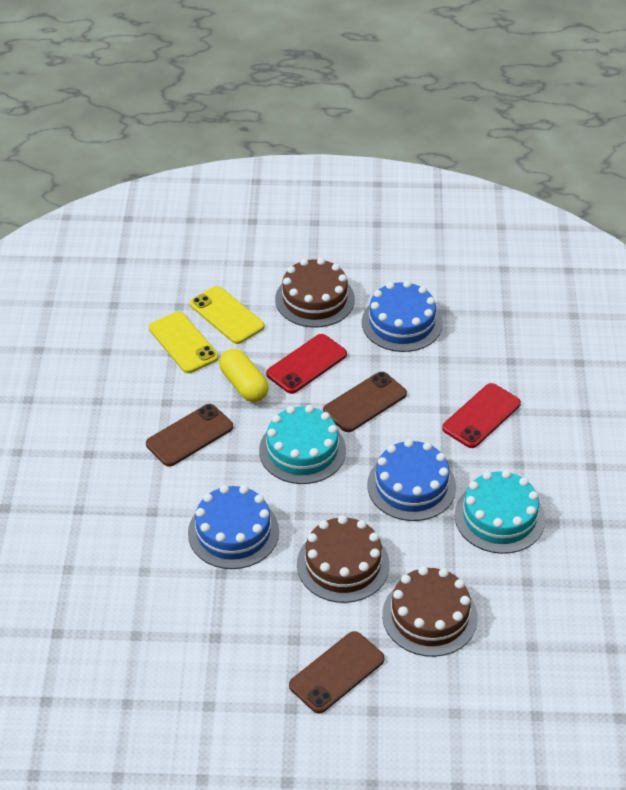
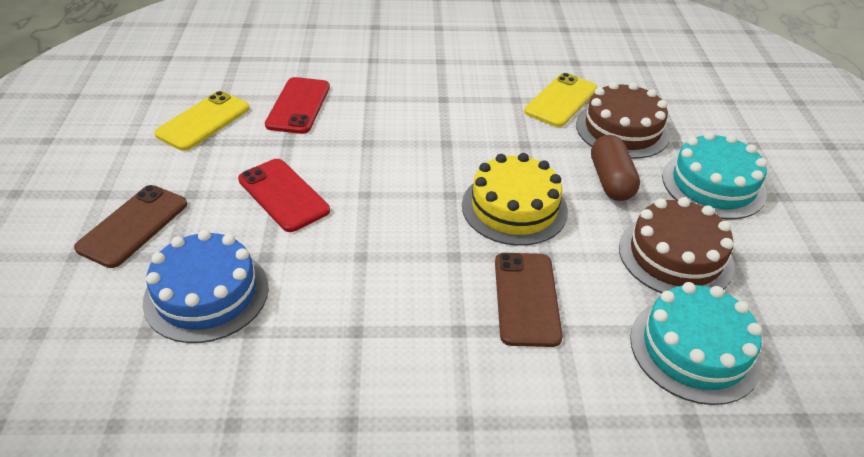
blue cake: 3 -> 1
brown cake: 3 -> 2
brown capsule: 0 -> 1
brown phone: 3 -> 2
yellow cake: 0 -> 1
yellow capsule: 1 -> 0

